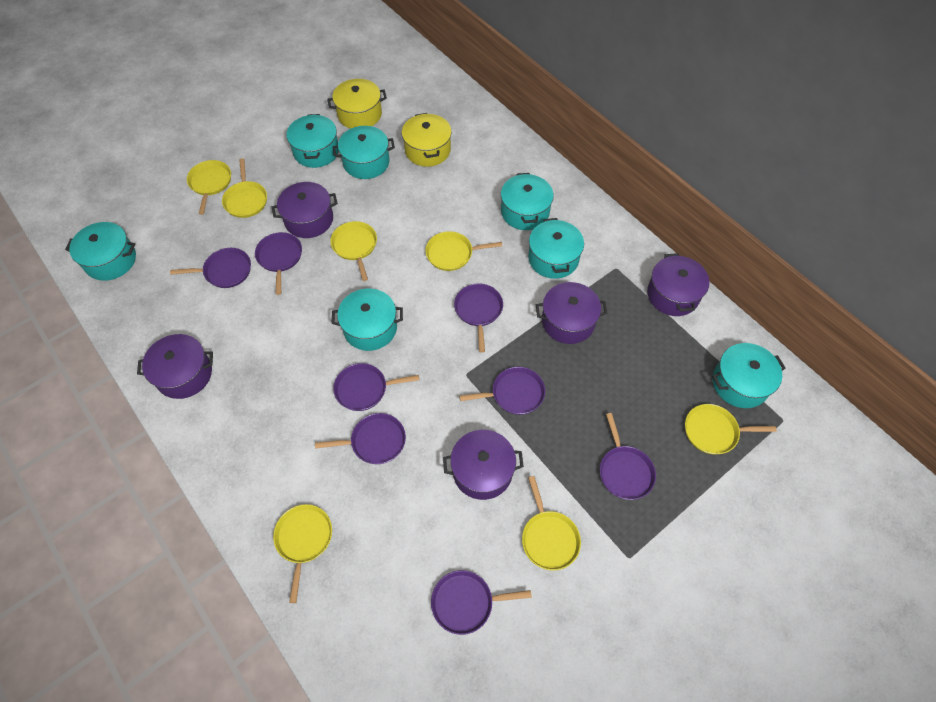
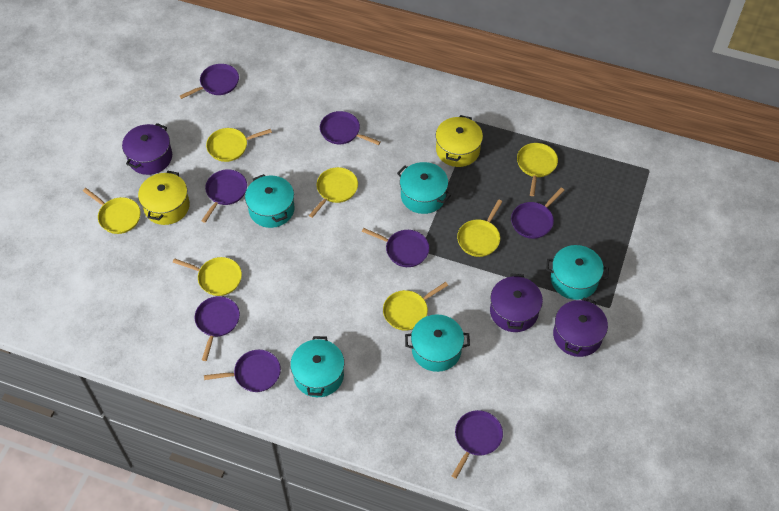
purple pot: 5 -> 3
turquoise pot: 7 -> 5

